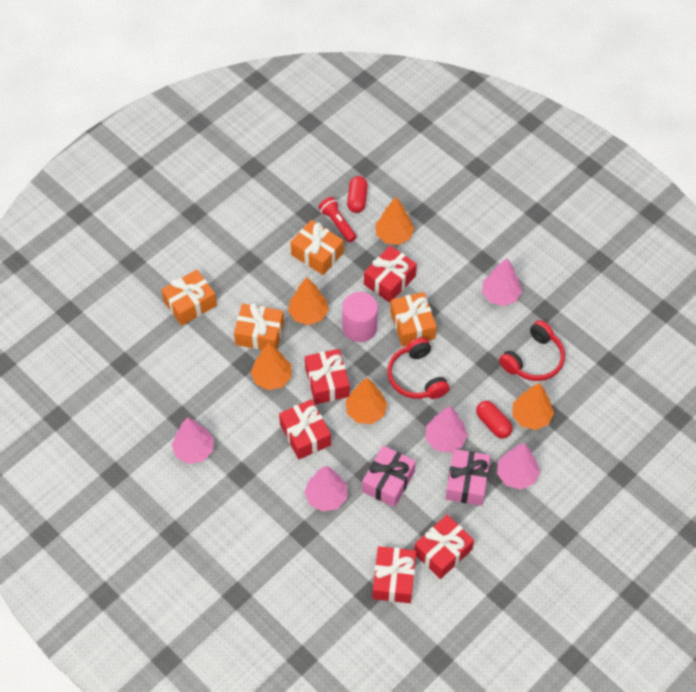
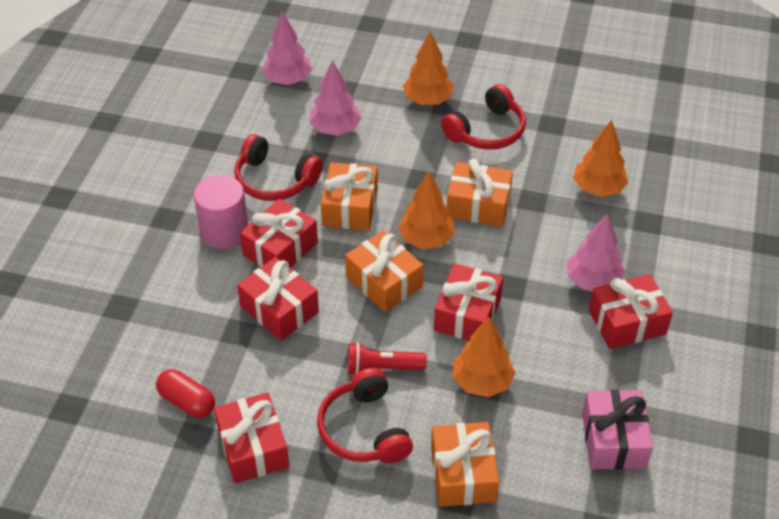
orange tree: 5 -> 4
pink gift: 2 -> 1
pink tree: 5 -> 3
red capsule: 2 -> 1
red headphones: 2 -> 3

